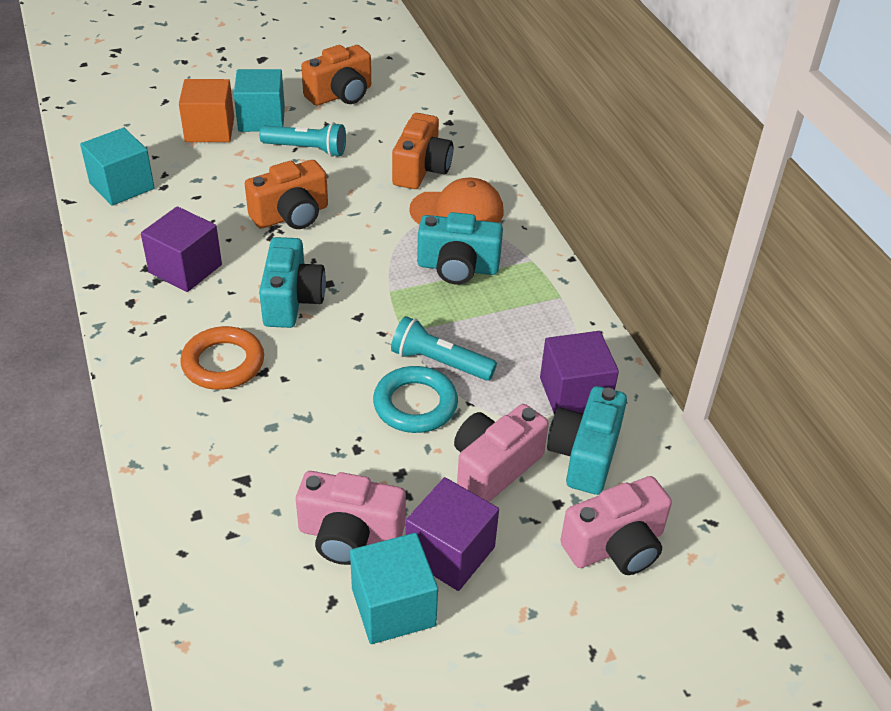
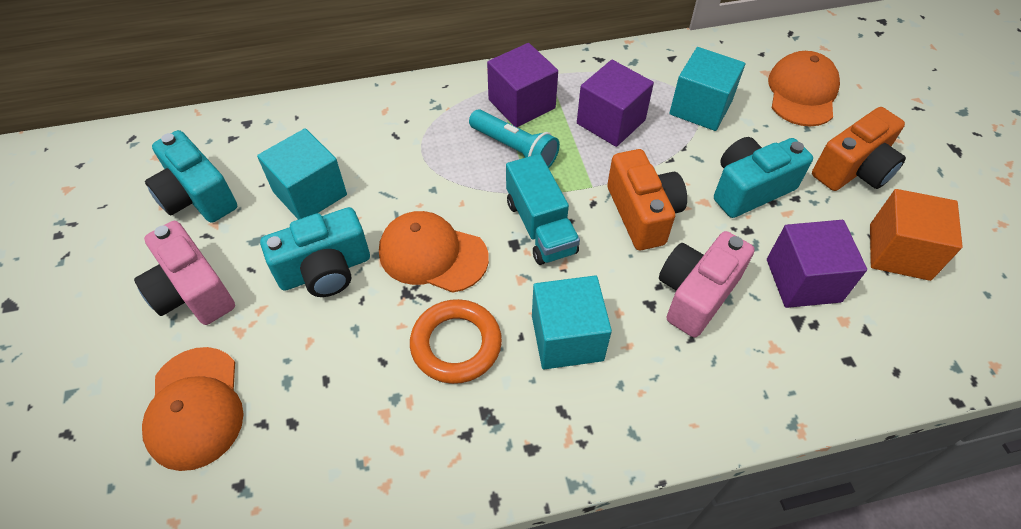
orange camera: 3 -> 2
orange cap: 1 -> 3
pink camera: 3 -> 2
turquoise flashlight: 2 -> 1
turquoise ring: 1 -> 0
turquoise truck: 0 -> 1

